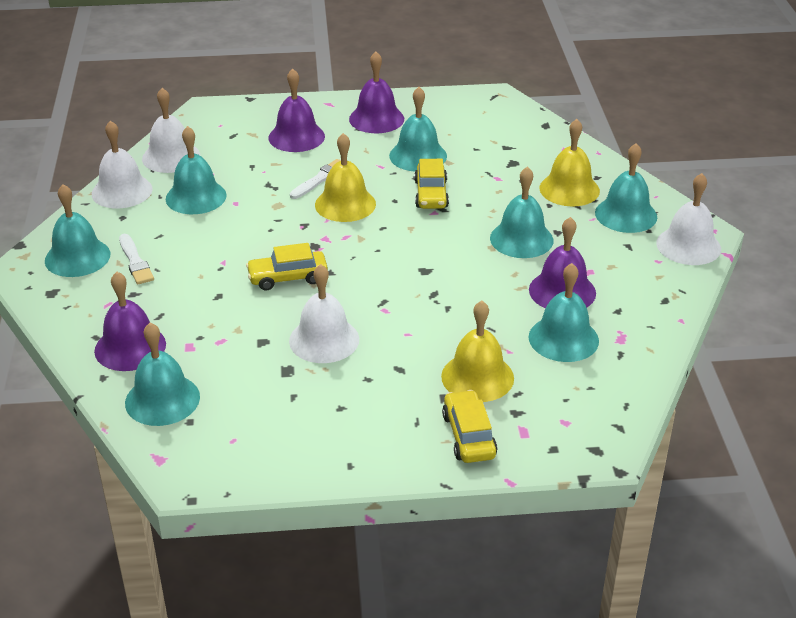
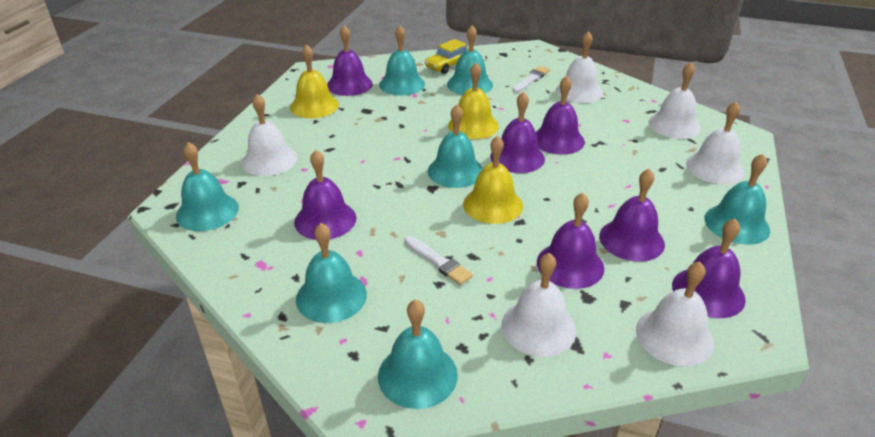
purple bell: 4 -> 7
white bell: 4 -> 6
yellow car: 3 -> 1

